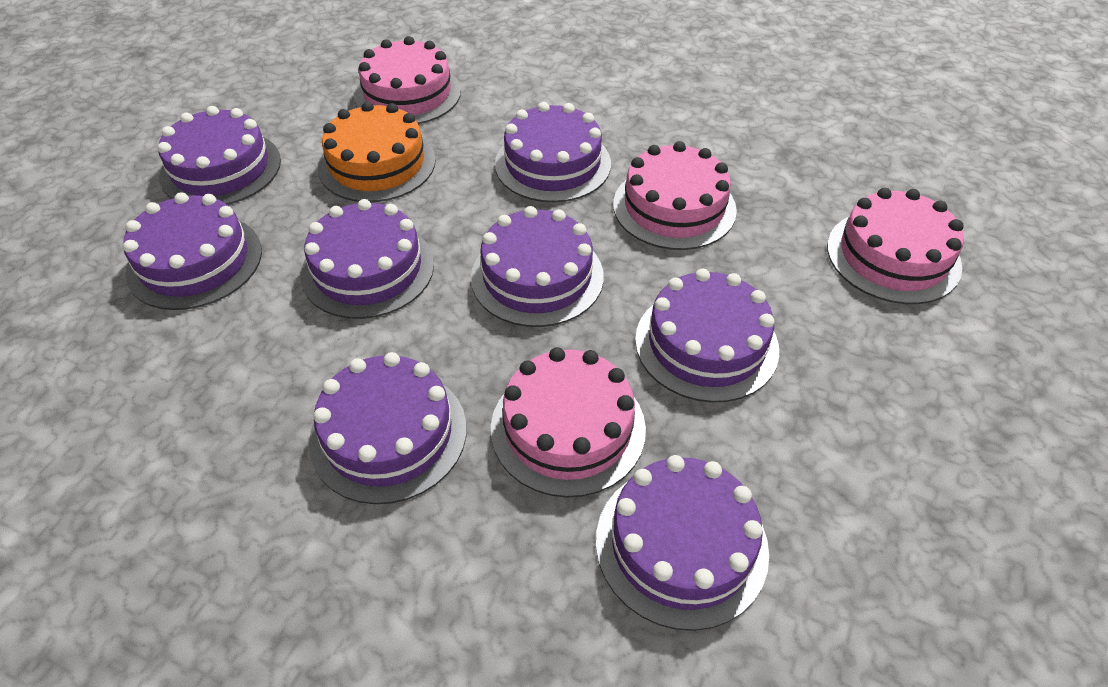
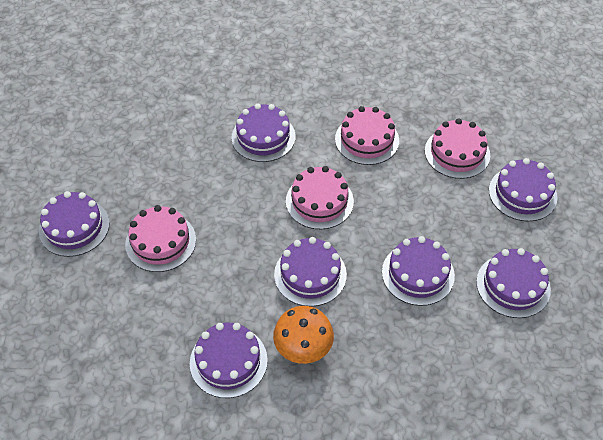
orange cake: 1 -> 0
orange mushroom: 0 -> 1
purple cake: 8 -> 7

